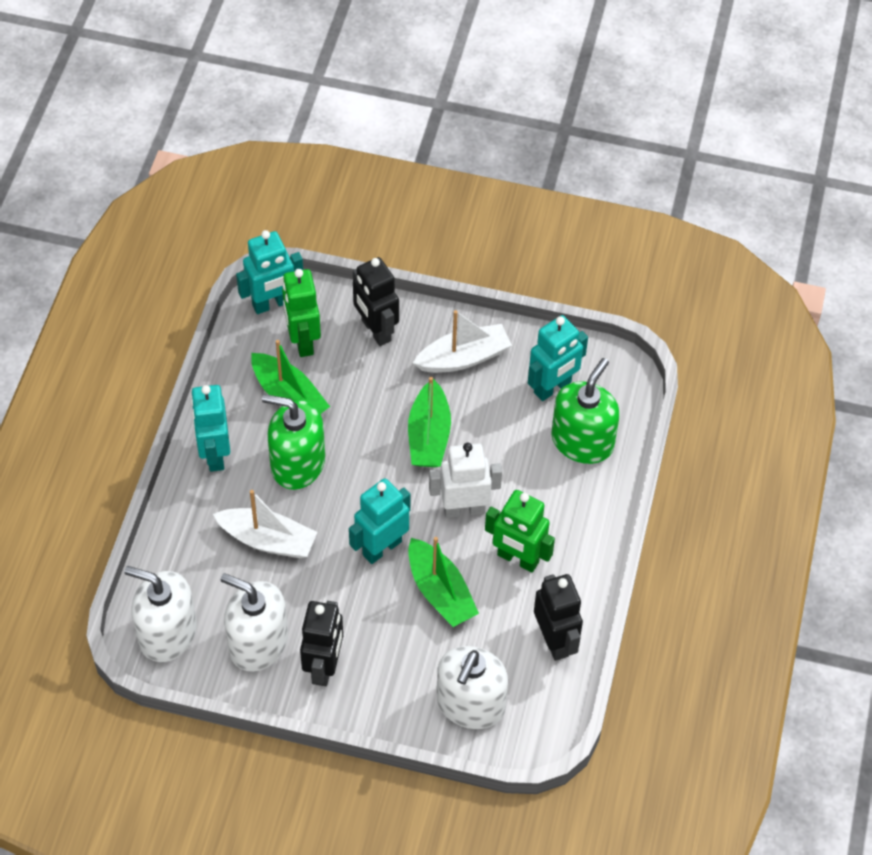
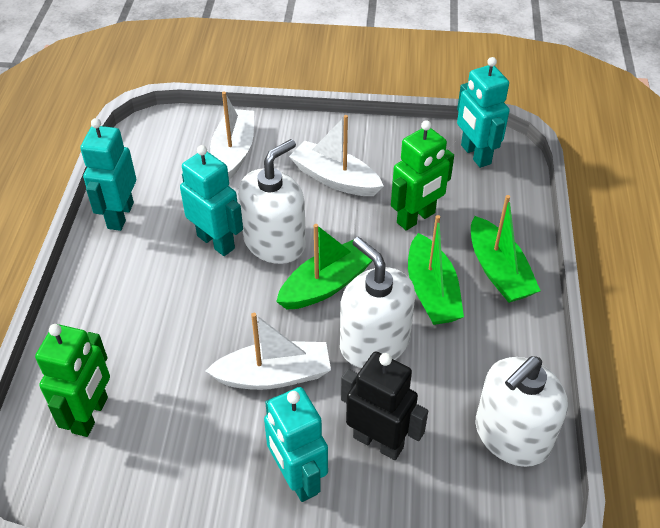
black robot: 3 -> 1
green soap dispenser: 2 -> 0
white boat: 2 -> 3
white robot: 1 -> 0

